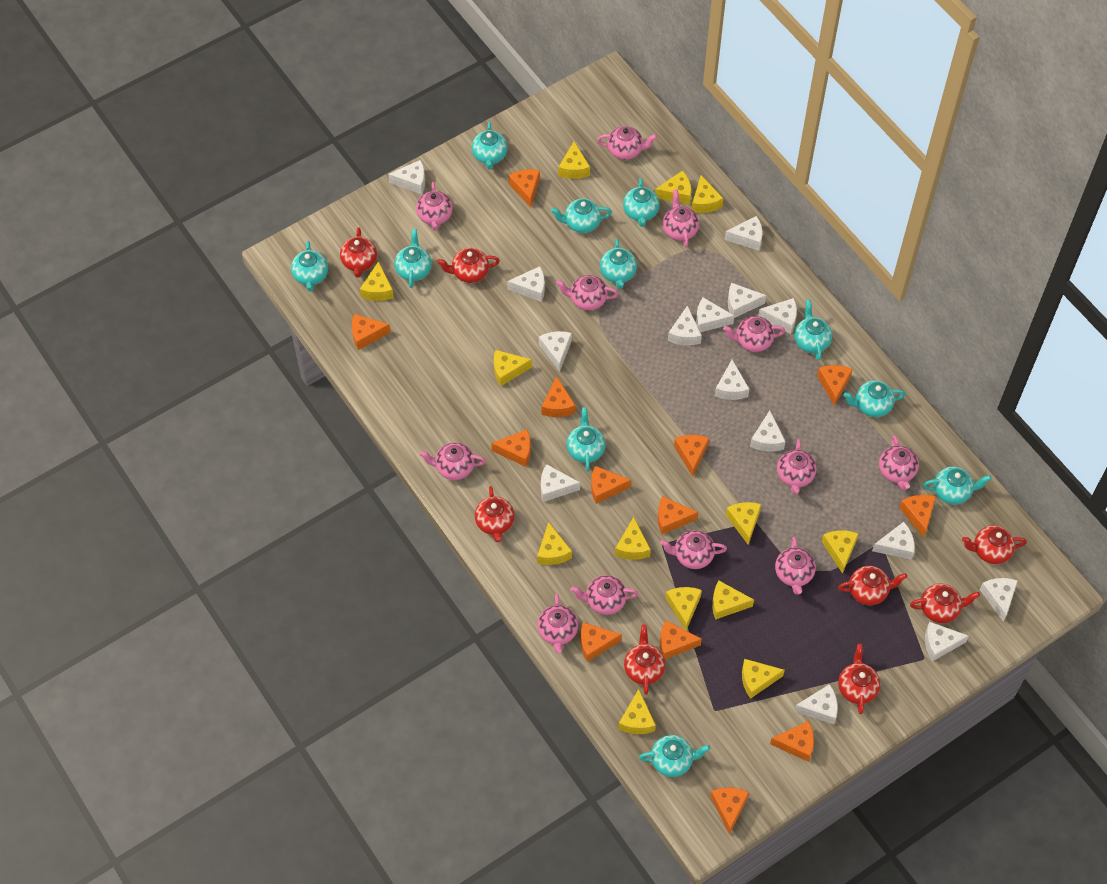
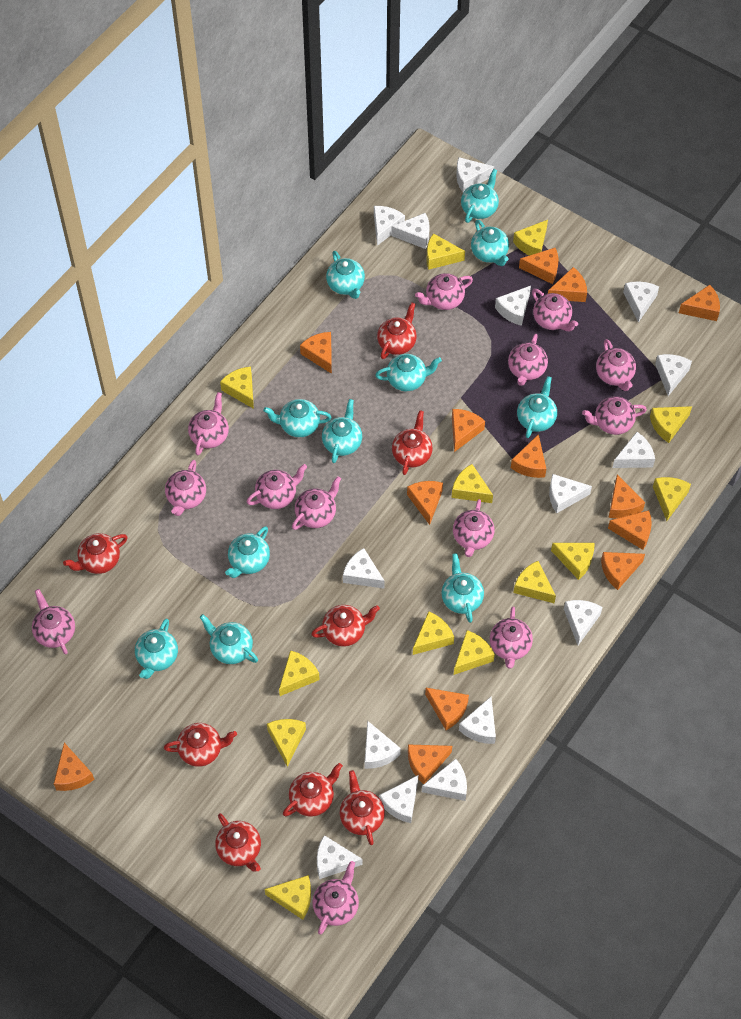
pink teapot: 12 -> 13

